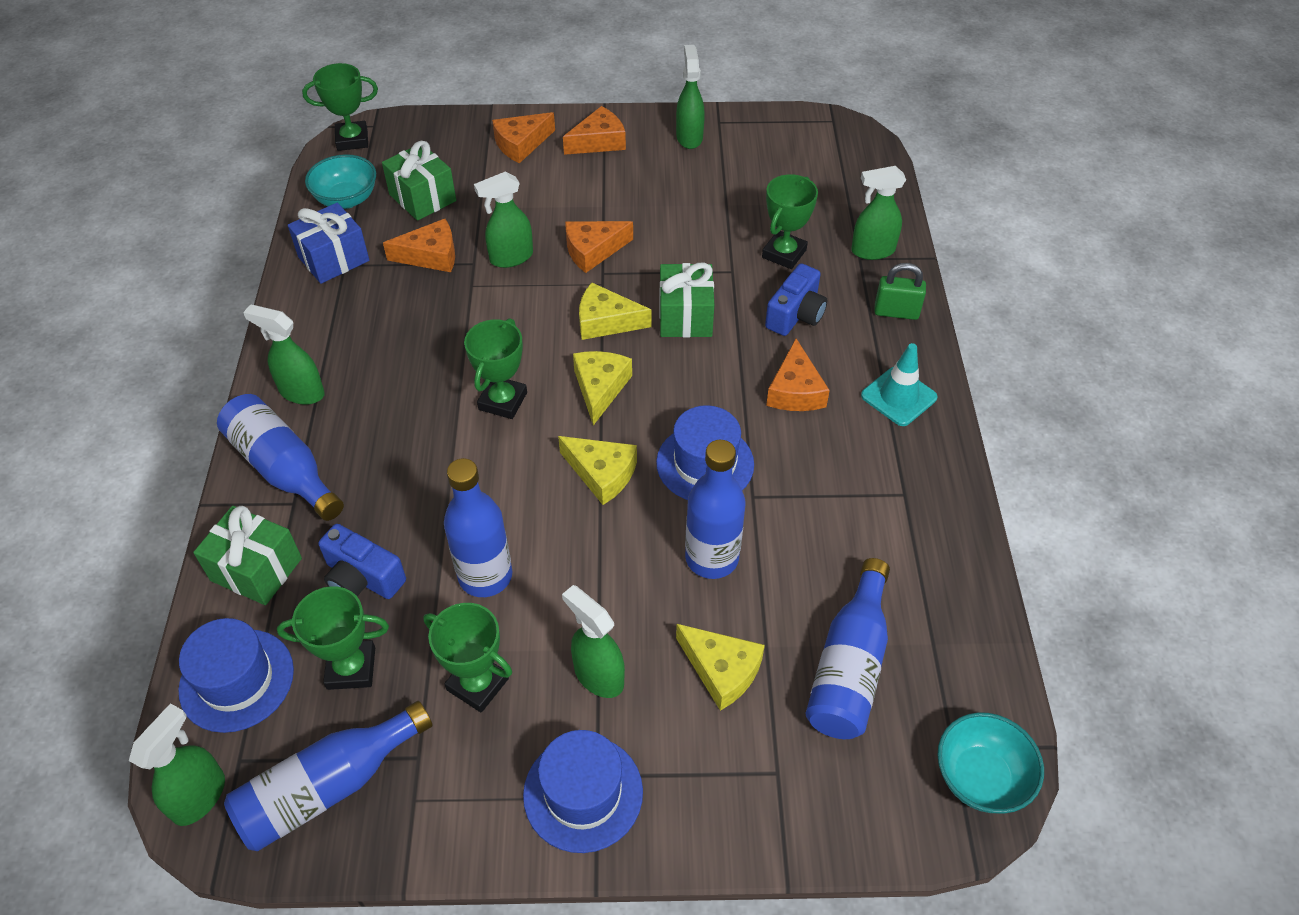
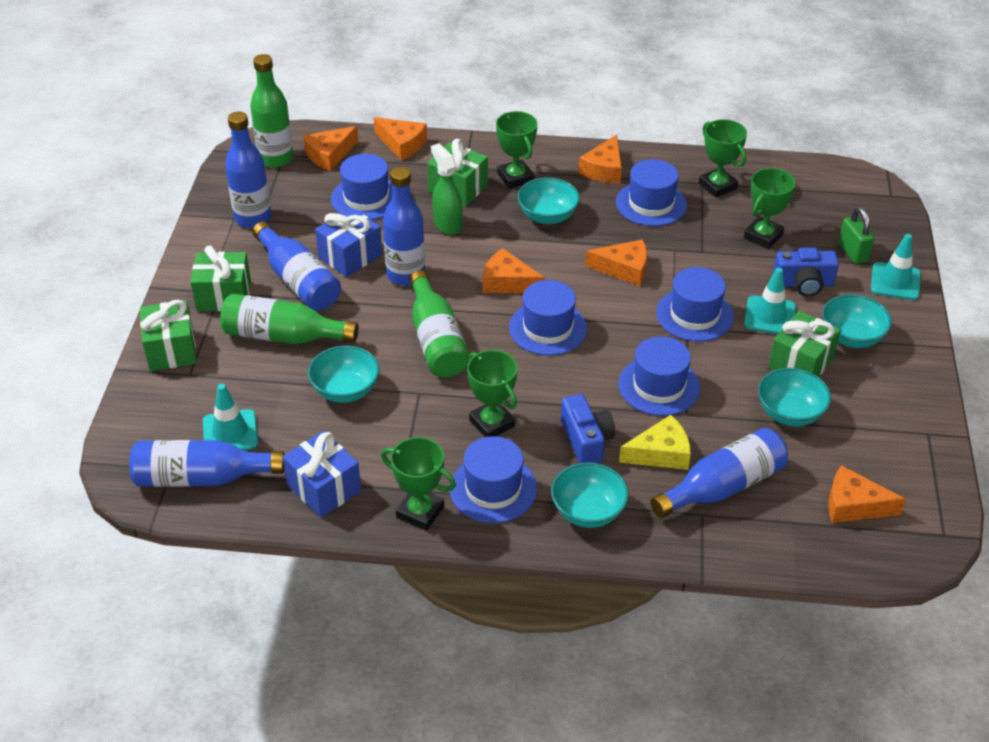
blue gift: 1 -> 2
blue hat: 3 -> 6
green bottle: 0 -> 3
green gift: 3 -> 4
green spray bottle: 6 -> 1
orange cheese: 5 -> 6
turquoise bowl: 2 -> 5
turquoise traffic cone: 1 -> 3
yellow cheese: 4 -> 1

